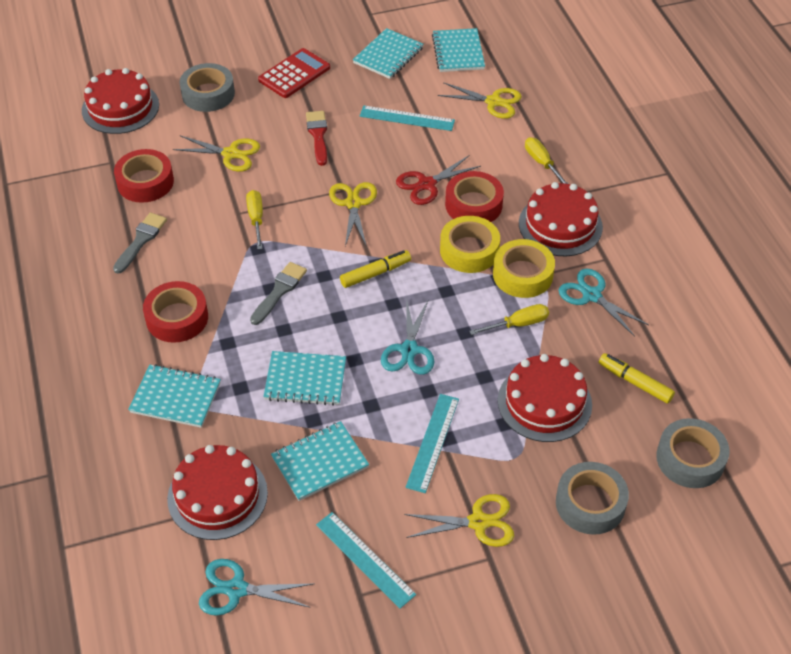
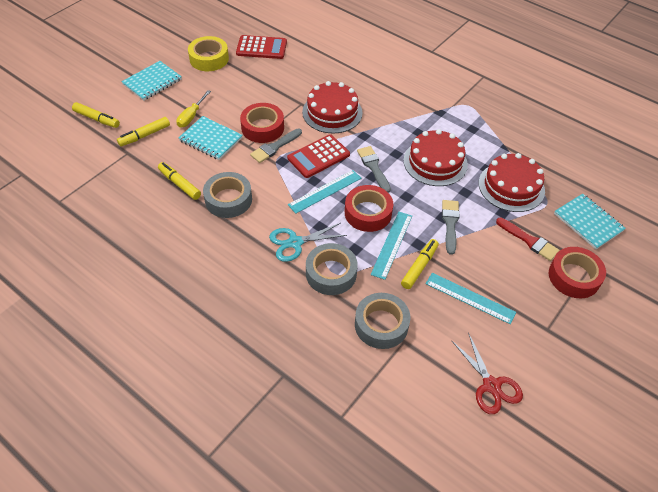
grey brush: 2 -> 3
red cake: 4 -> 3
red calculator: 1 -> 2
turquoise notebook: 5 -> 3
turquoise scissors: 3 -> 1
yellow marker: 2 -> 4
yellow scissors: 4 -> 0
yellow screwdriver: 3 -> 1
yellow tape: 2 -> 1

